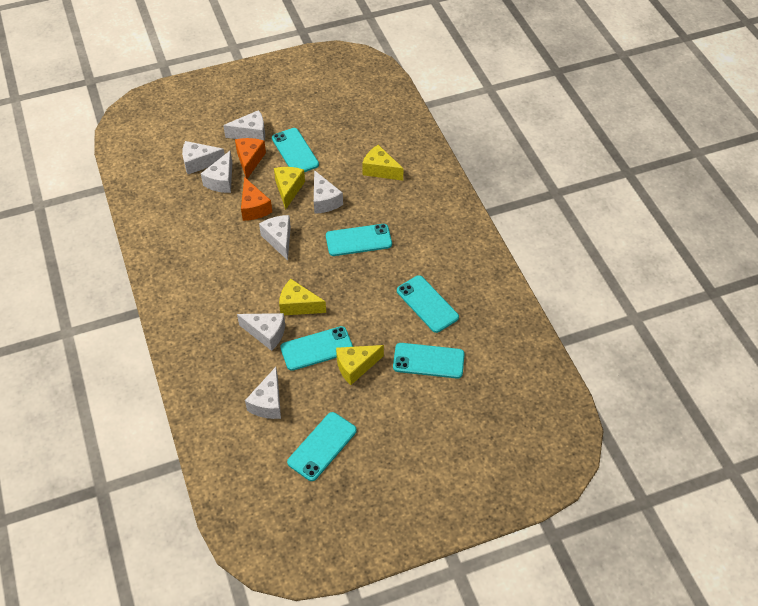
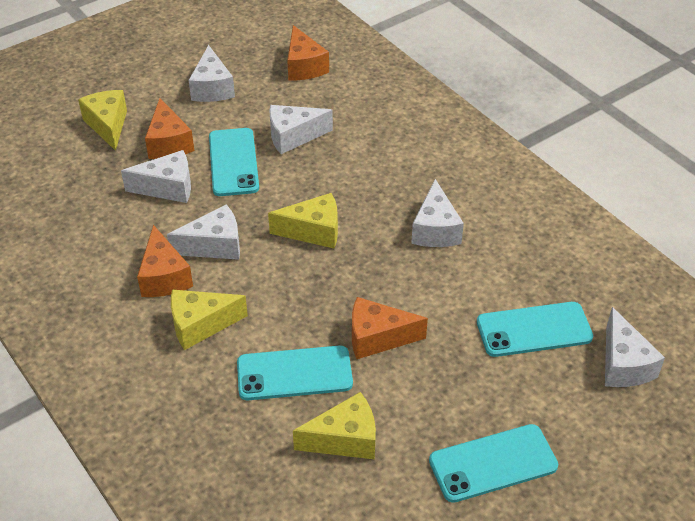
orange cheese: 2 -> 4
turquoise phone: 6 -> 4
white cheese: 7 -> 6

